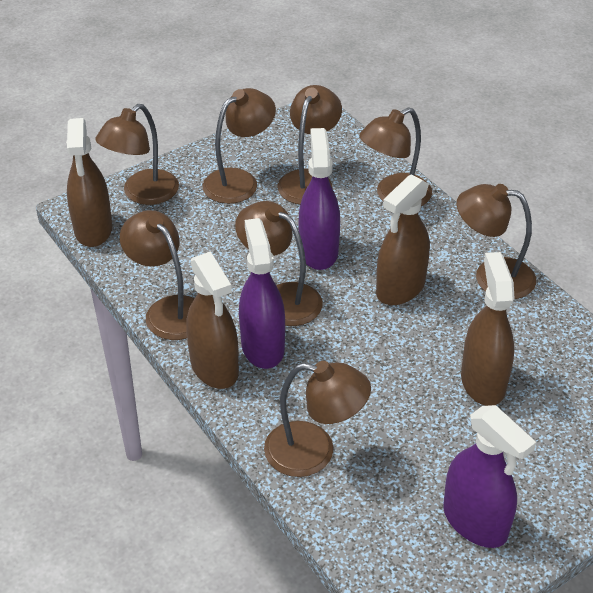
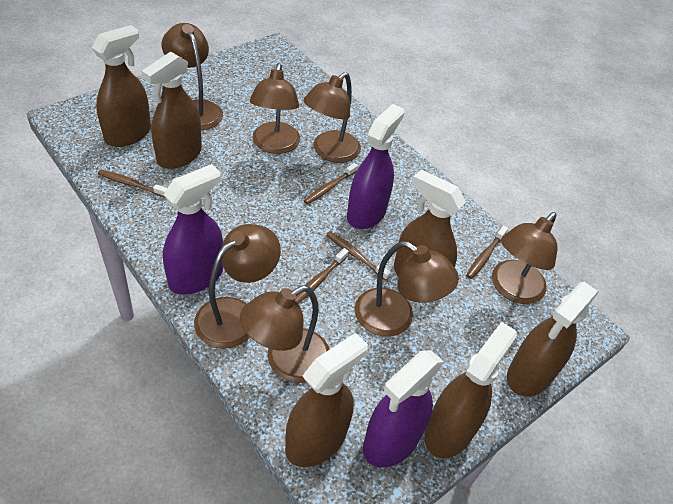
brown lamp: 8 -> 7
brown spray bottle: 4 -> 6
brown toothbrush: 0 -> 5

